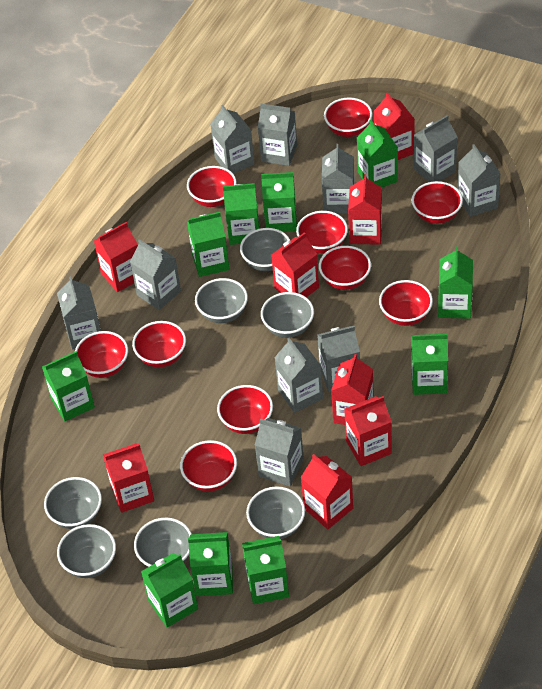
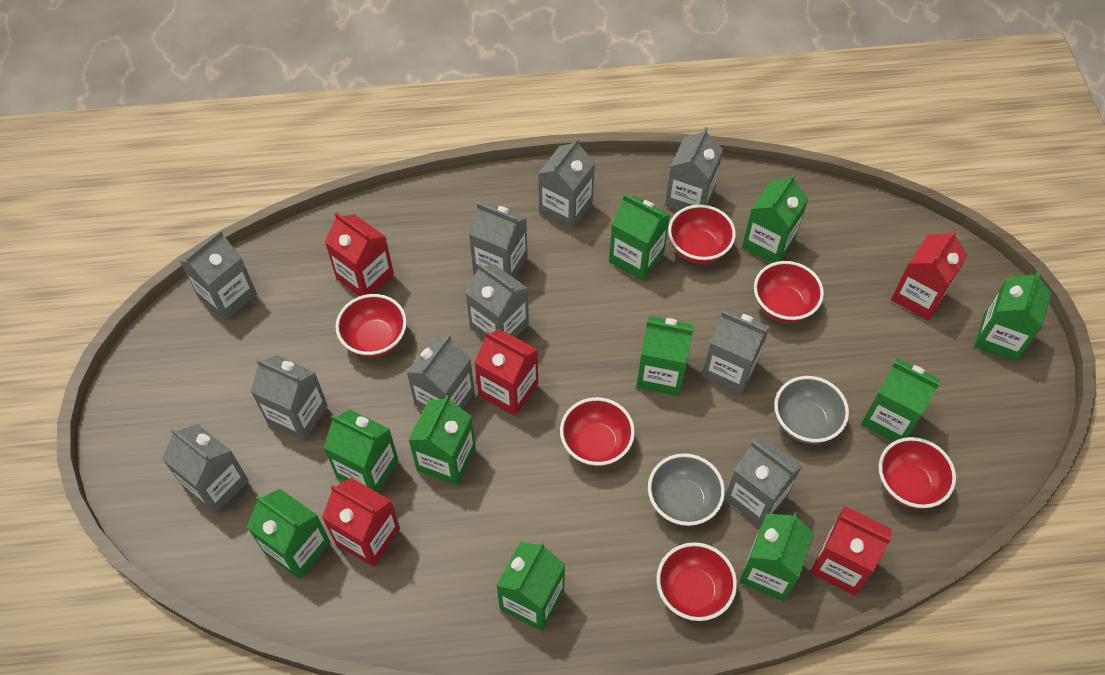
grey bowl: 7 -> 2
red bowl: 10 -> 6
red carton: 8 -> 5

